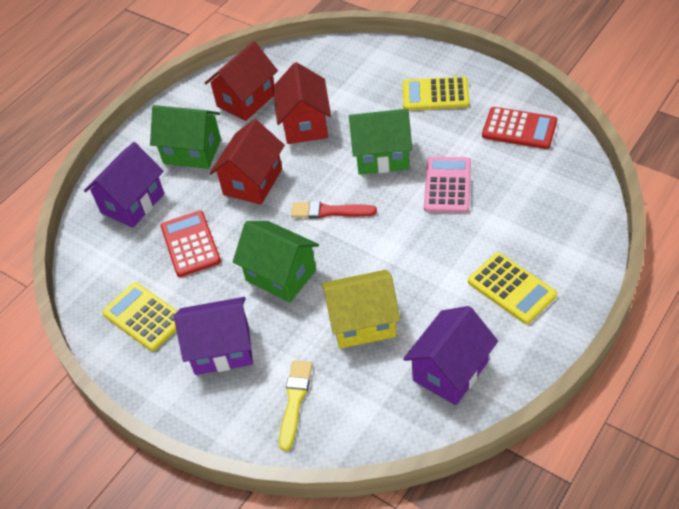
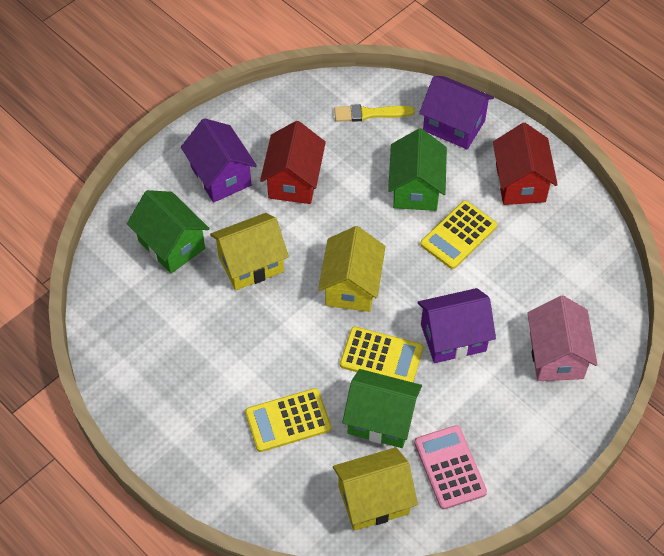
pink house: 0 -> 1
red brush: 1 -> 0
red calculator: 2 -> 0
red house: 3 -> 2
yellow house: 1 -> 3

